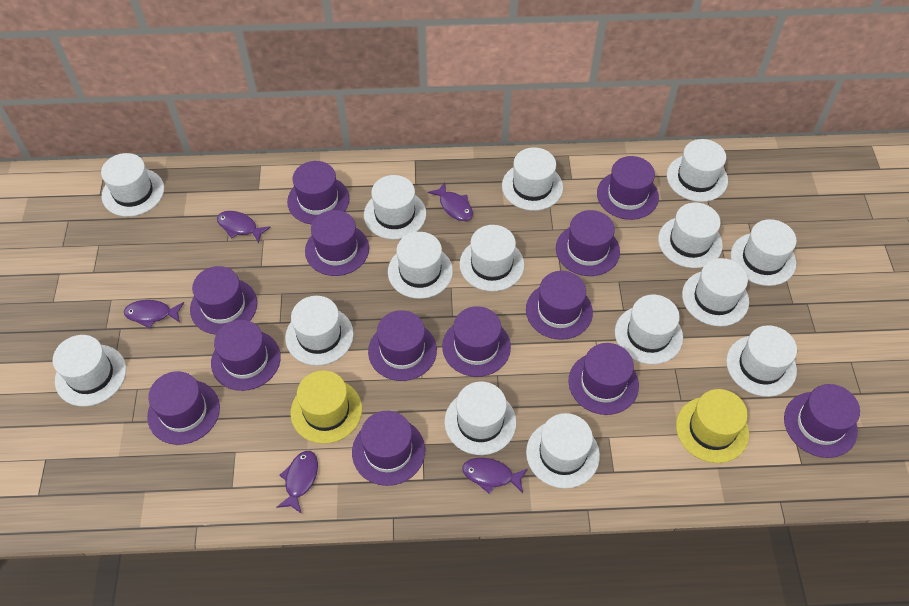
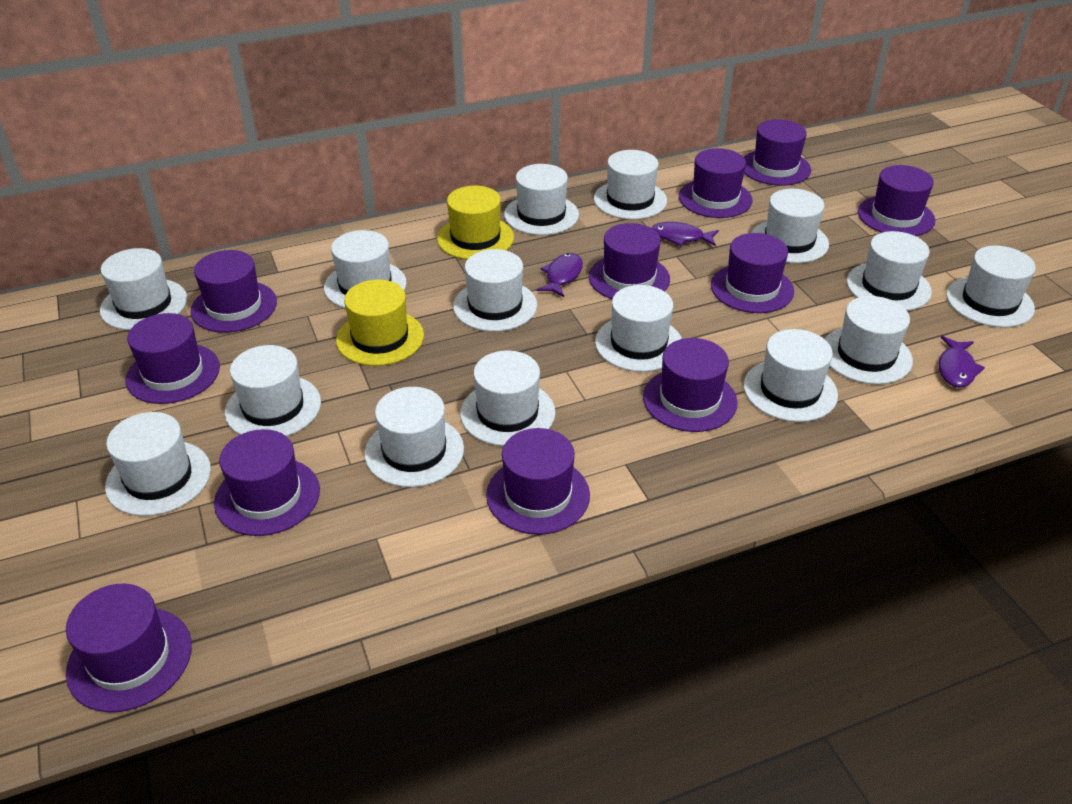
purple fish: 5 -> 3
purple hat: 13 -> 11

